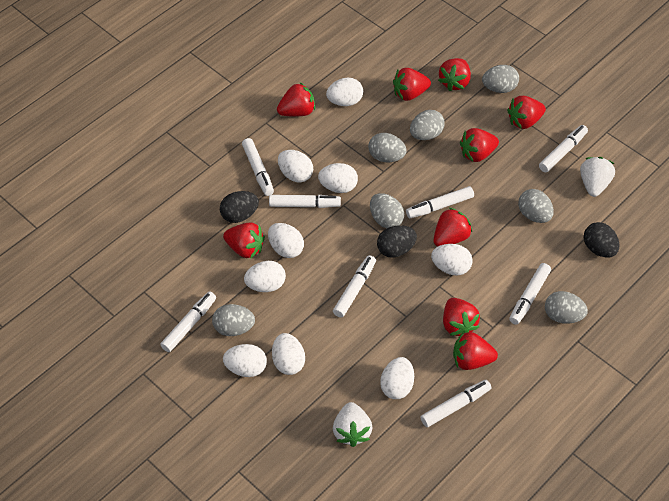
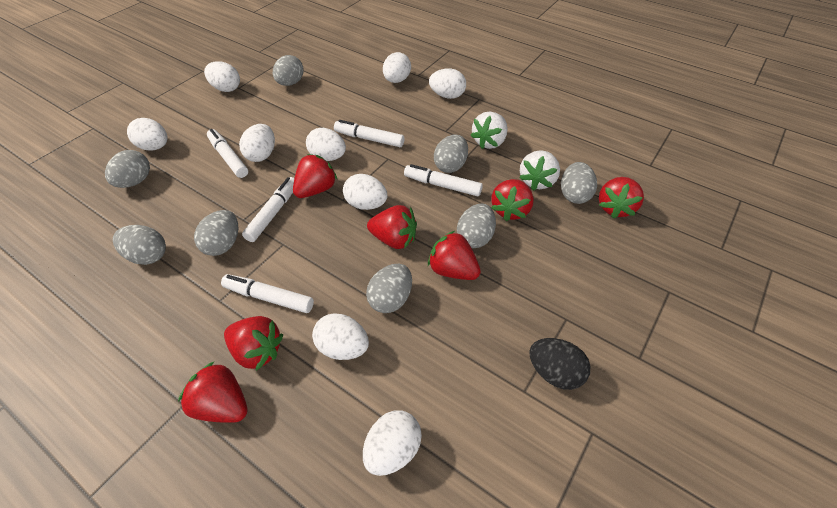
black egg: 3 -> 1
grey egg: 7 -> 8
red strawberry: 9 -> 7
white marker: 8 -> 5

